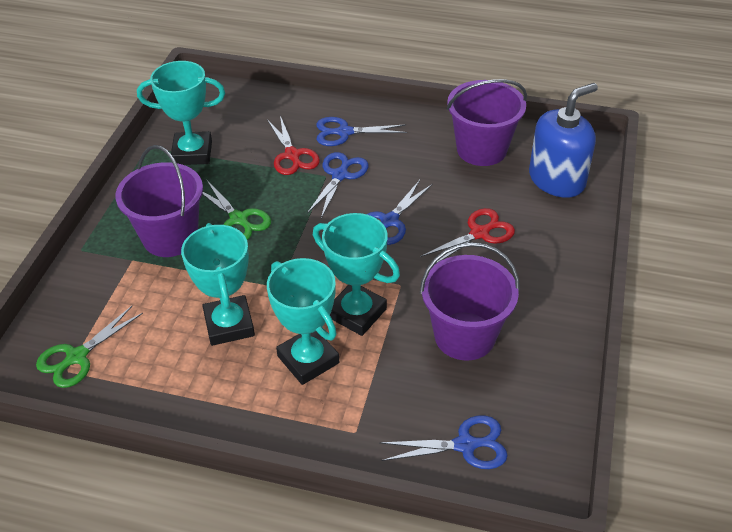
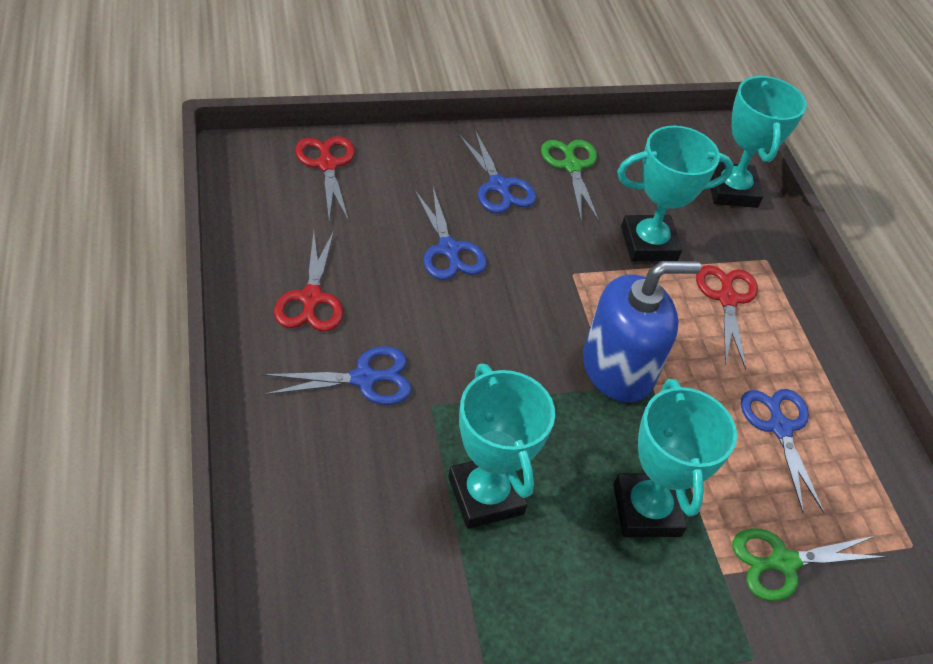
purple bucket: 3 -> 0
red scissors: 2 -> 3

